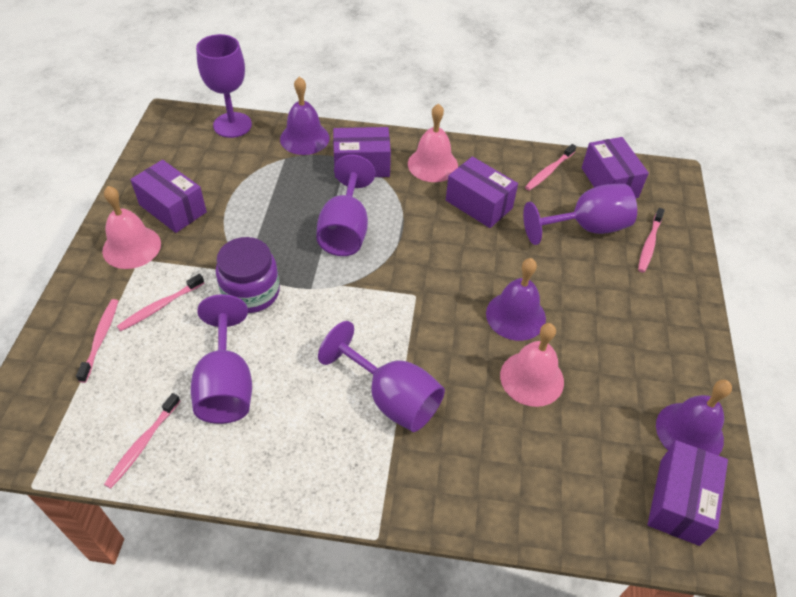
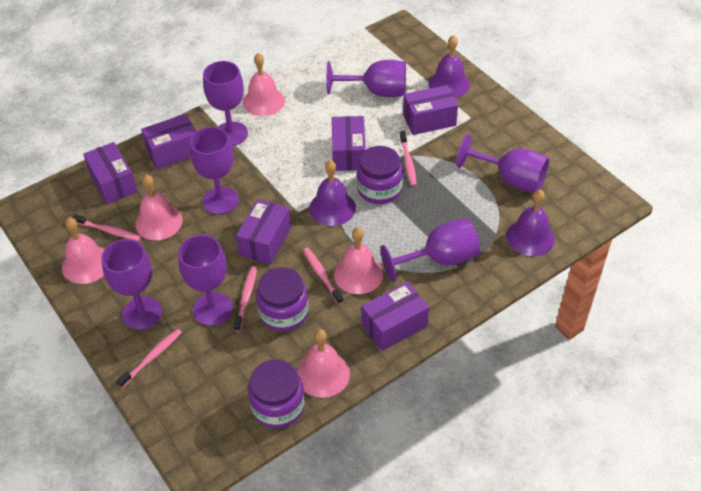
pink bell: 3 -> 5
purple box: 5 -> 6
purple goblet: 5 -> 7
purple jar: 1 -> 3

